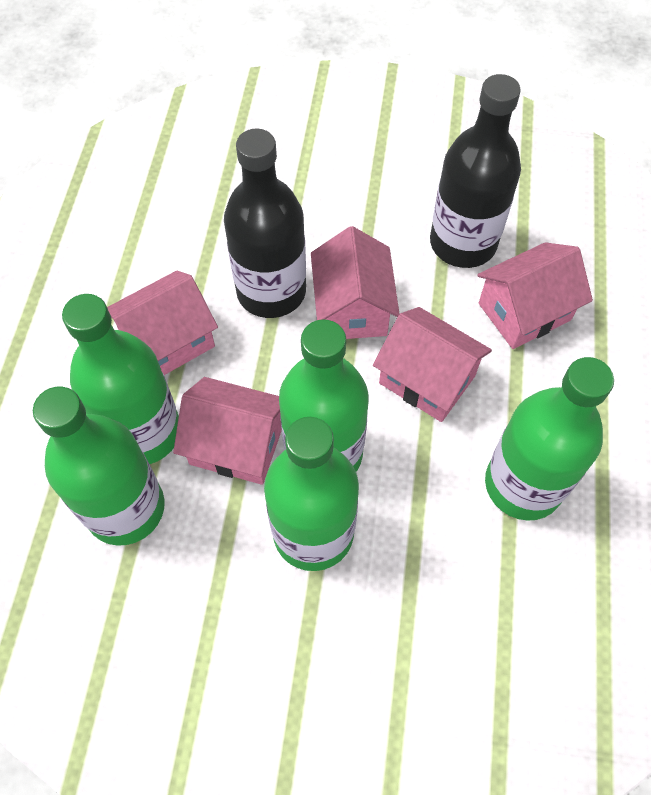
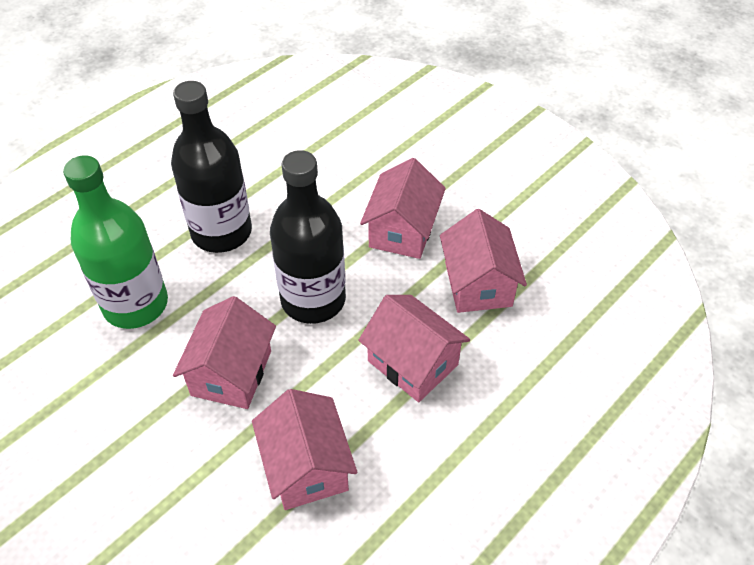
green bottle: 5 -> 1

